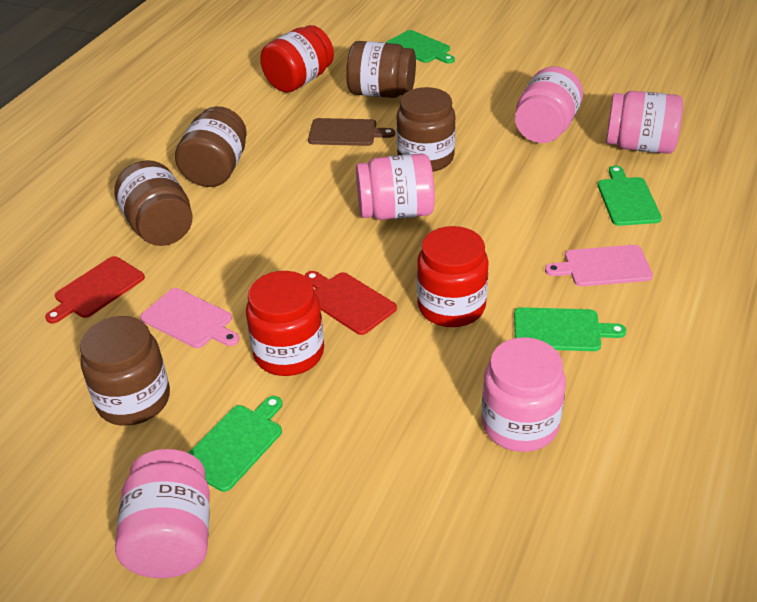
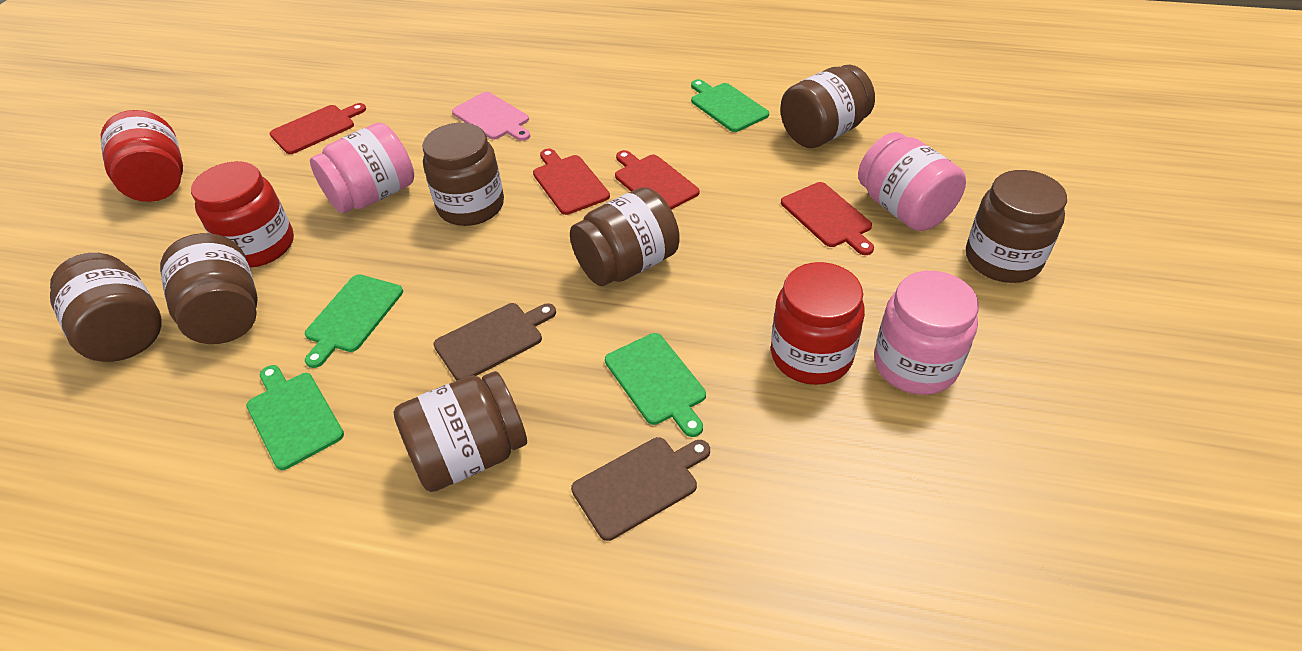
brown cutting board: 1 -> 2
brown jar: 5 -> 7
pink cutting board: 2 -> 1
pink jar: 5 -> 3
red cutting board: 2 -> 4

